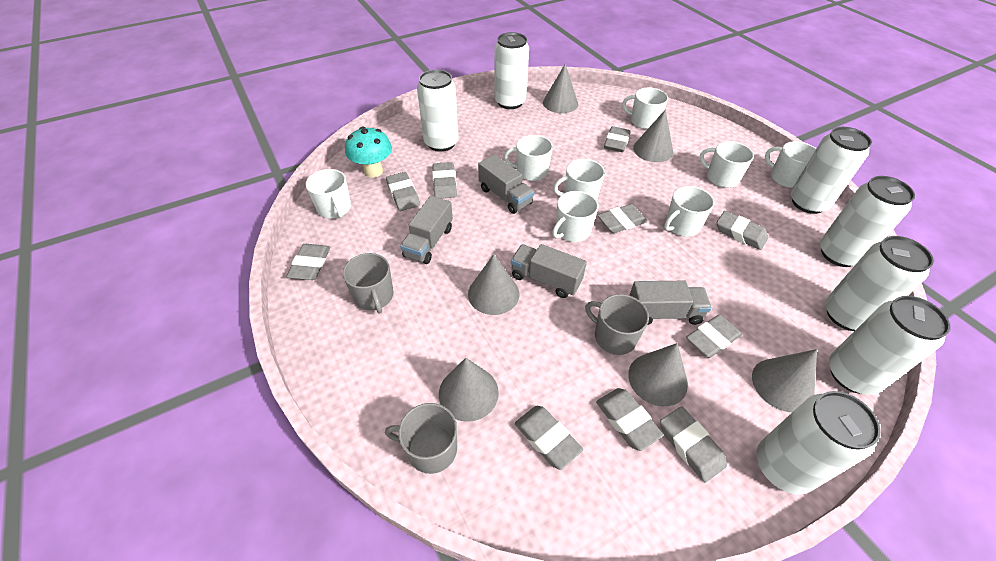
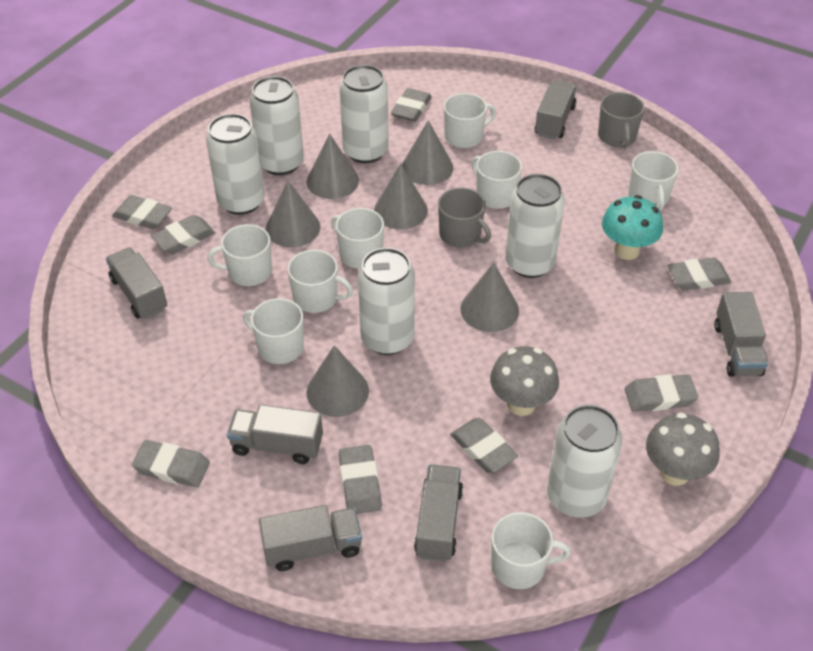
grey eraser: 10 -> 8
grey mug: 3 -> 2
grey mushroom: 0 -> 2
grey truck: 4 -> 6
white can: 7 -> 6

